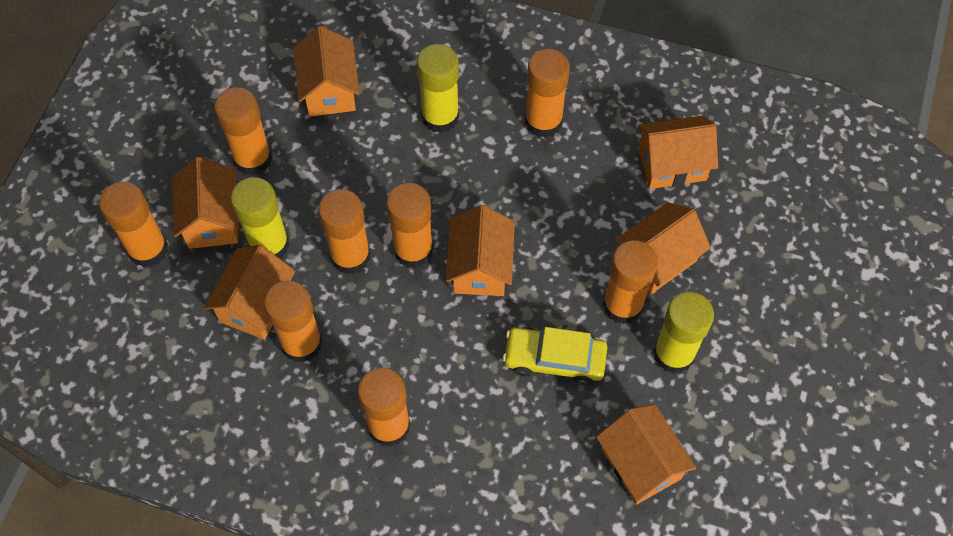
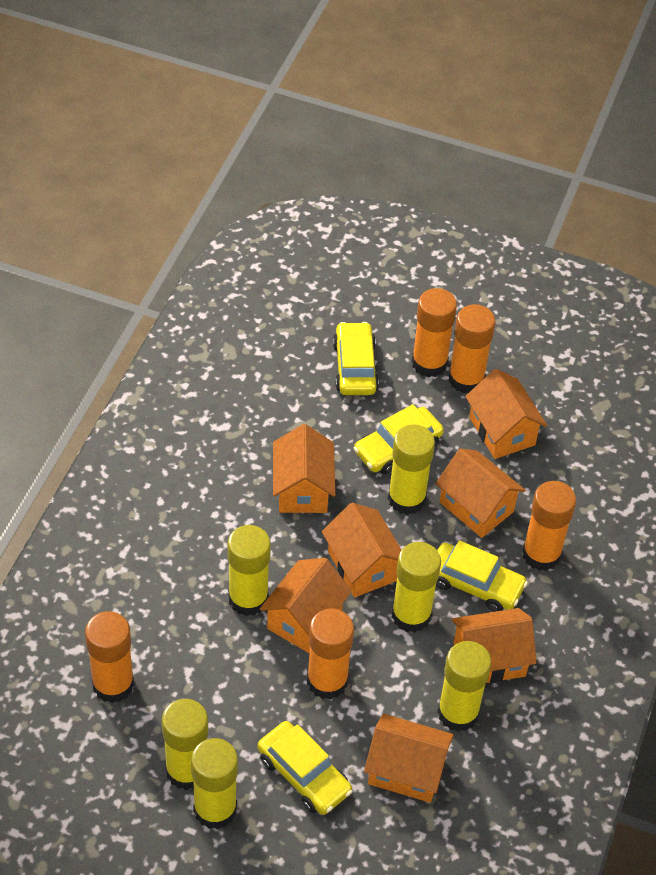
orange glue stick: 8 -> 5
yellow car: 1 -> 4
yellow glue stick: 3 -> 6

